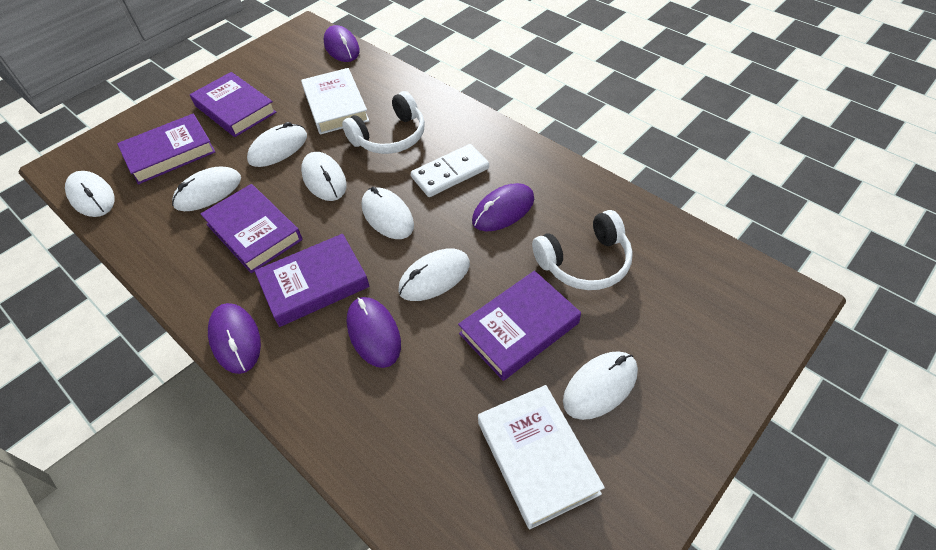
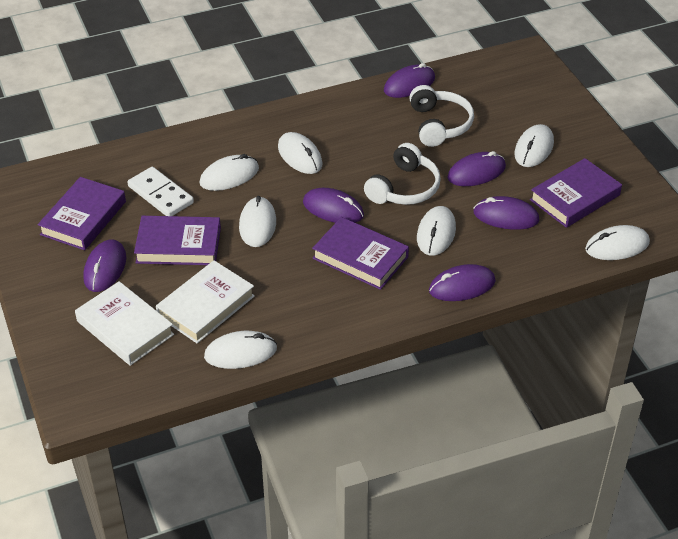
purple book: 5 -> 4
purple mouse: 4 -> 6

